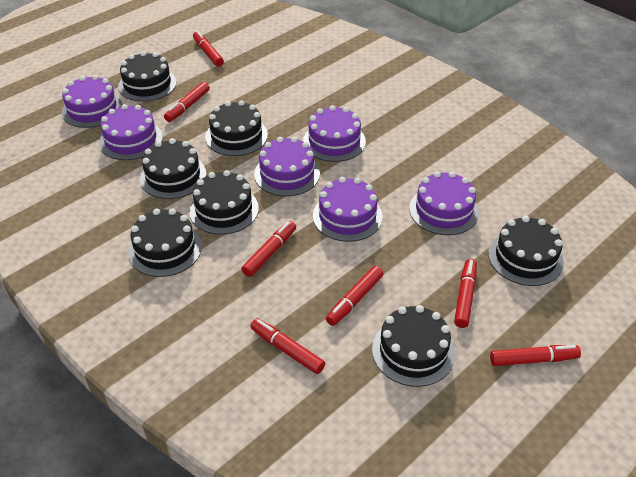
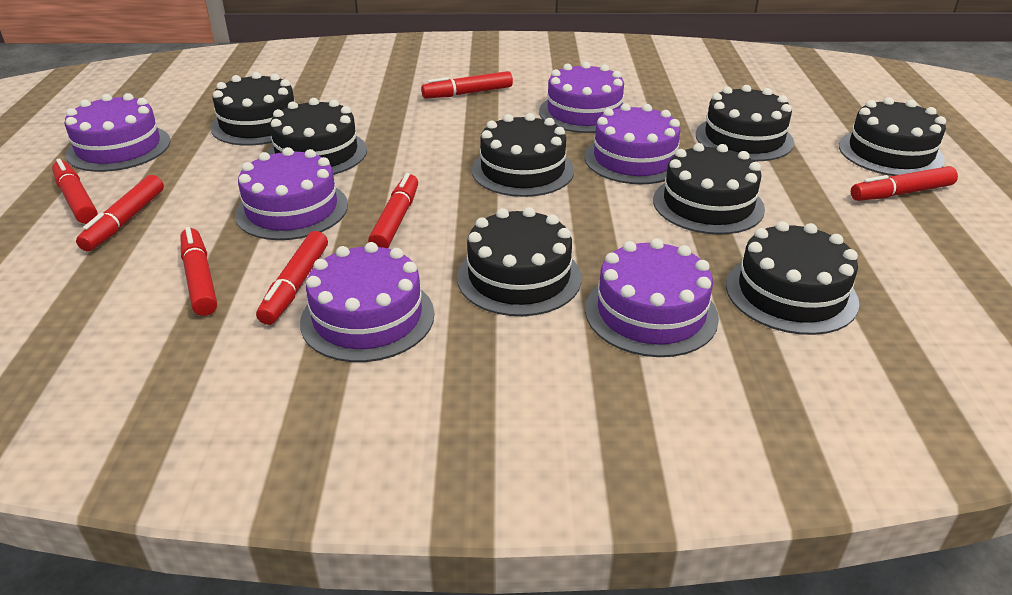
black cake: 7 -> 8

